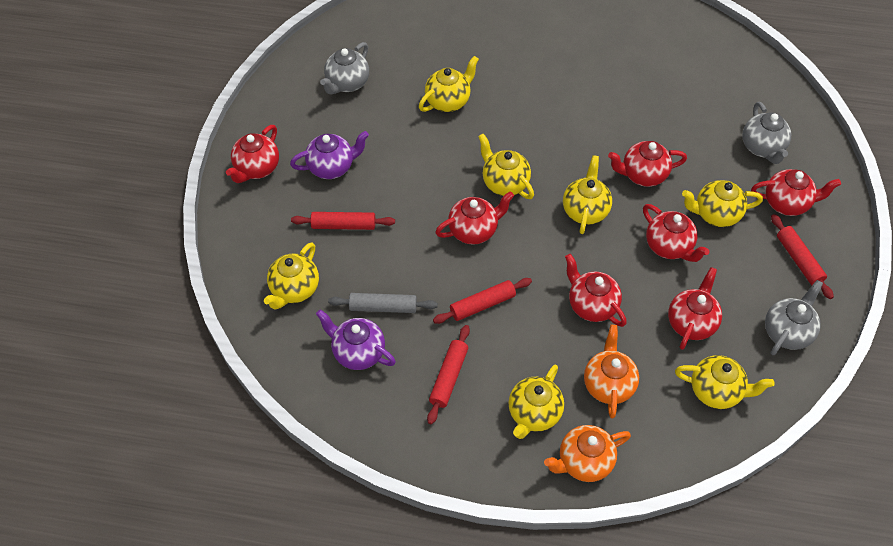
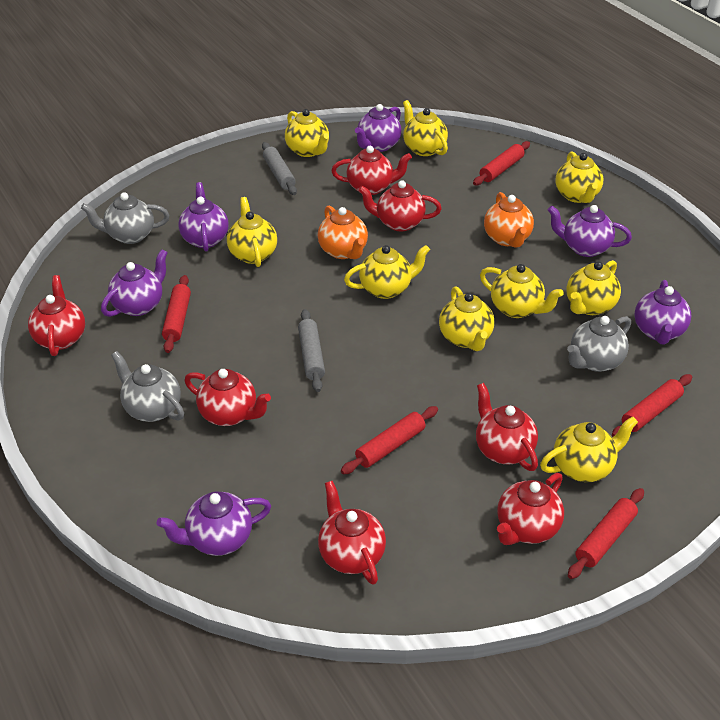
grey rolling pin: 1 -> 2
purple teapot: 2 -> 6
red rolling pin: 4 -> 5
yellow teapot: 7 -> 9

